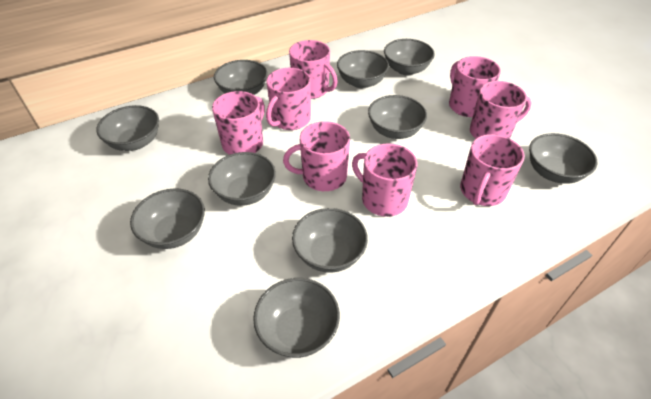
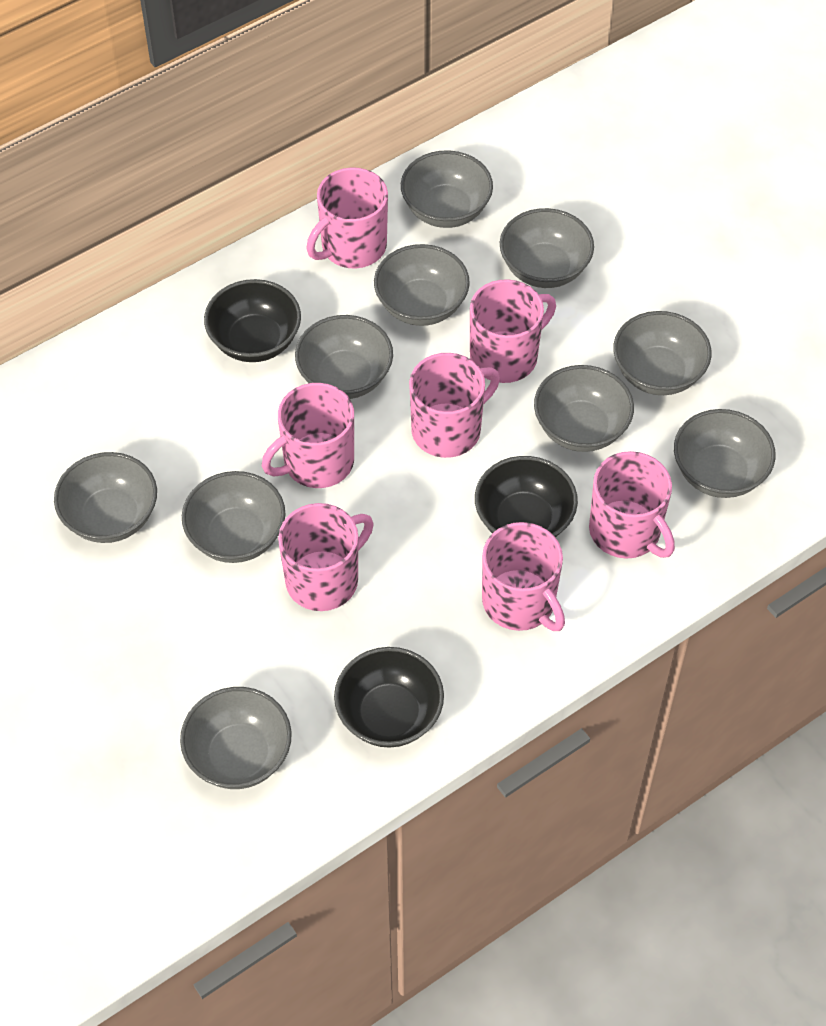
black bowl: 0 -> 3
pink mug: 8 -> 7

